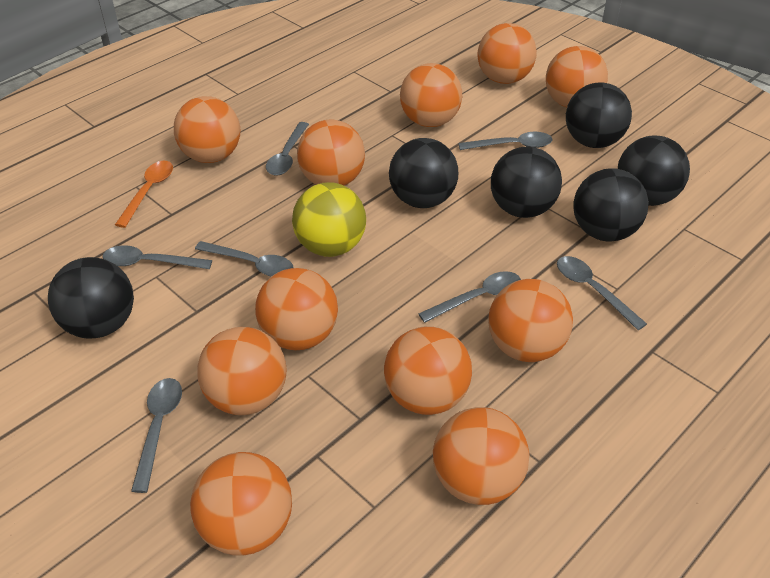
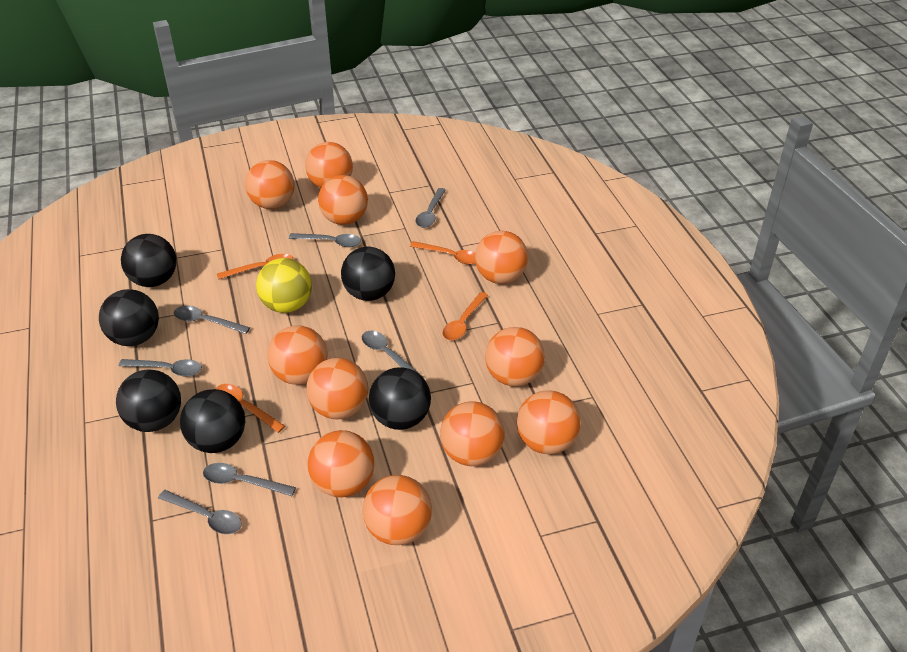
orange spoon: 1 -> 4

